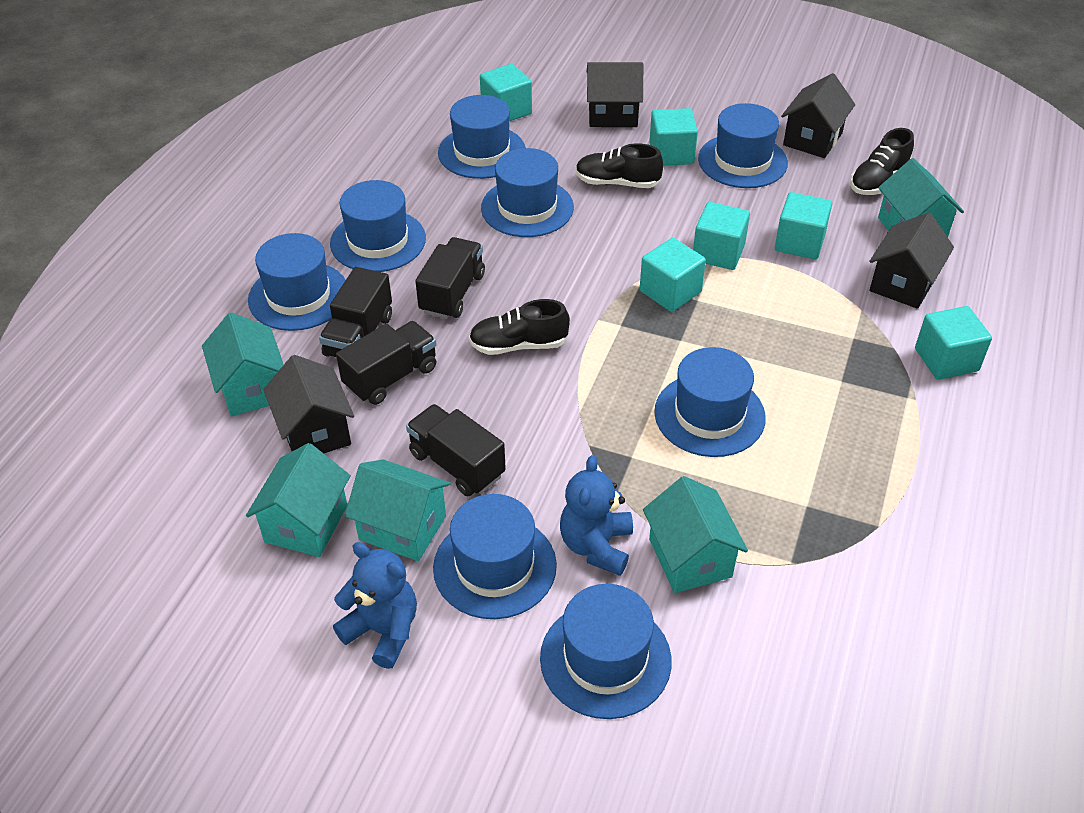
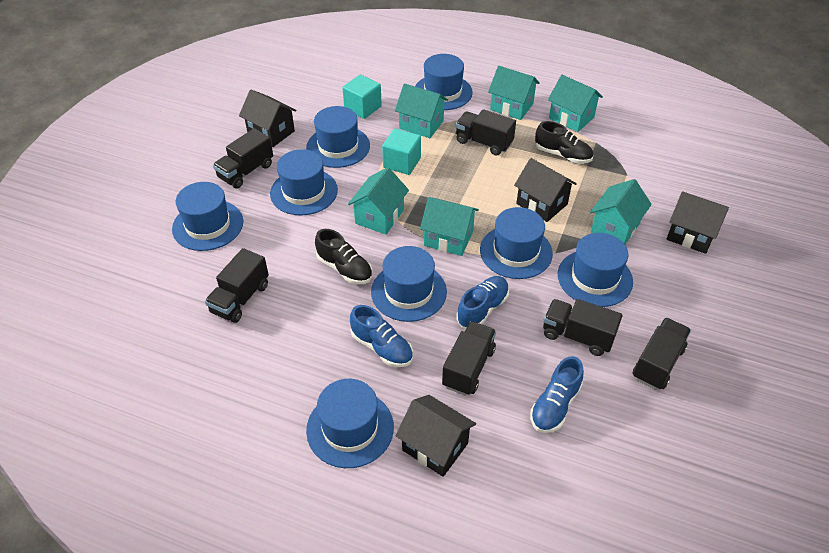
black shoe: 3 -> 2
black truck: 4 -> 6
blue shoe: 0 -> 3
blue teddy bear: 2 -> 0
turquoise cube: 6 -> 2
turquoise house: 5 -> 6

